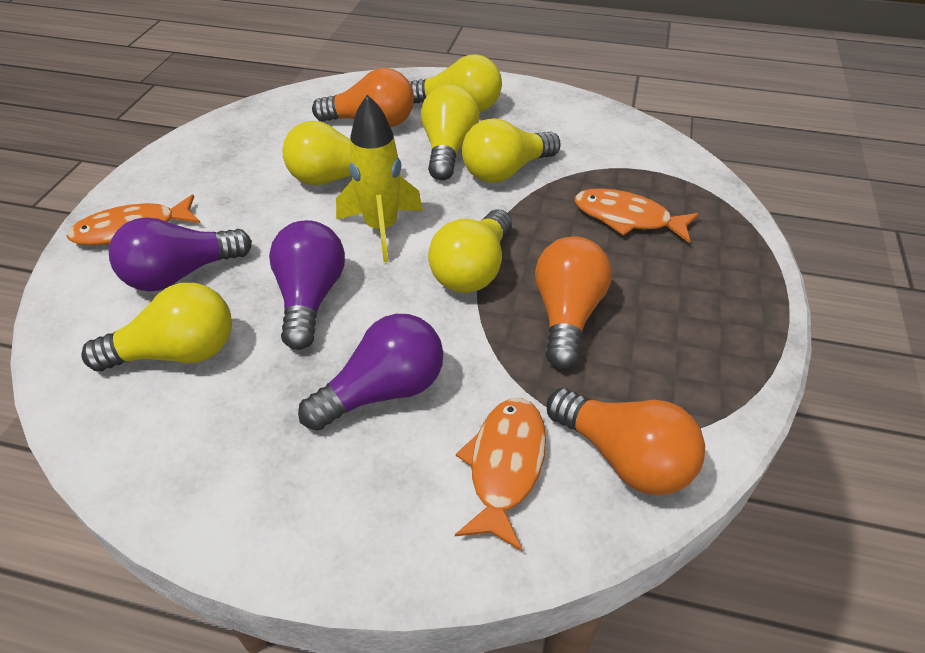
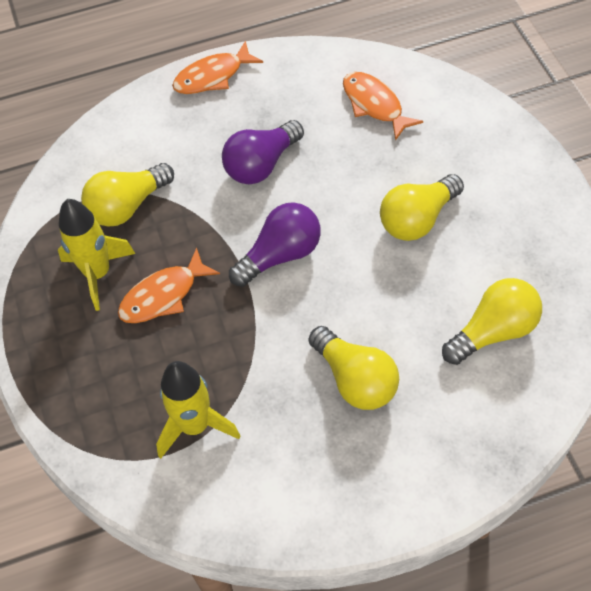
orange light bulb: 3 -> 0
purple light bulb: 3 -> 2
yellow light bulb: 6 -> 4
yellow rocket: 1 -> 2

